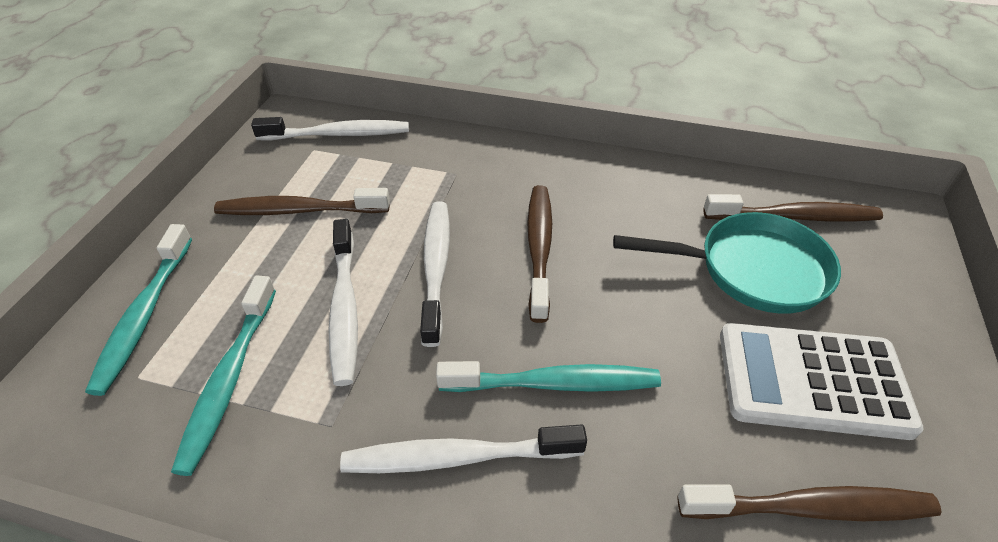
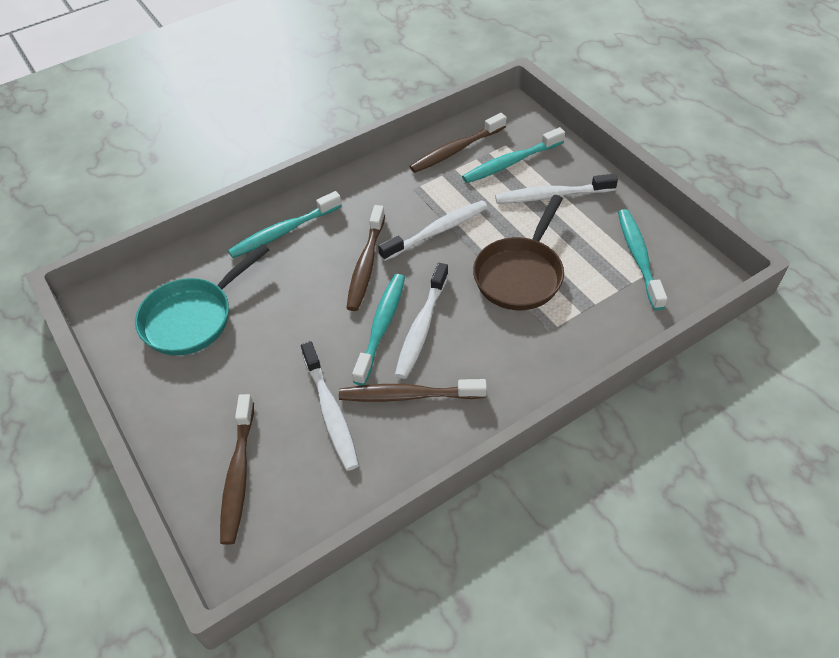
brown pan: 0 -> 1
turquoise toothbrush: 3 -> 4
white calculator: 1 -> 0

